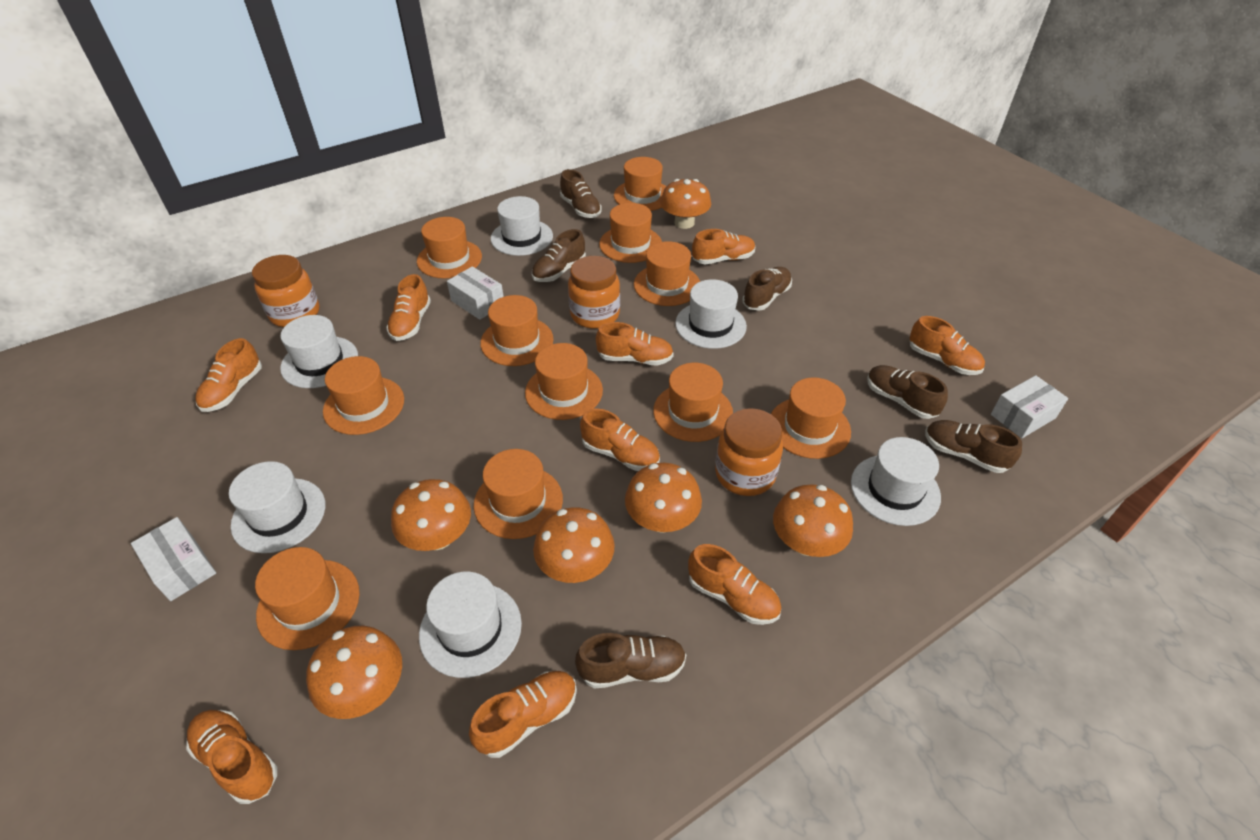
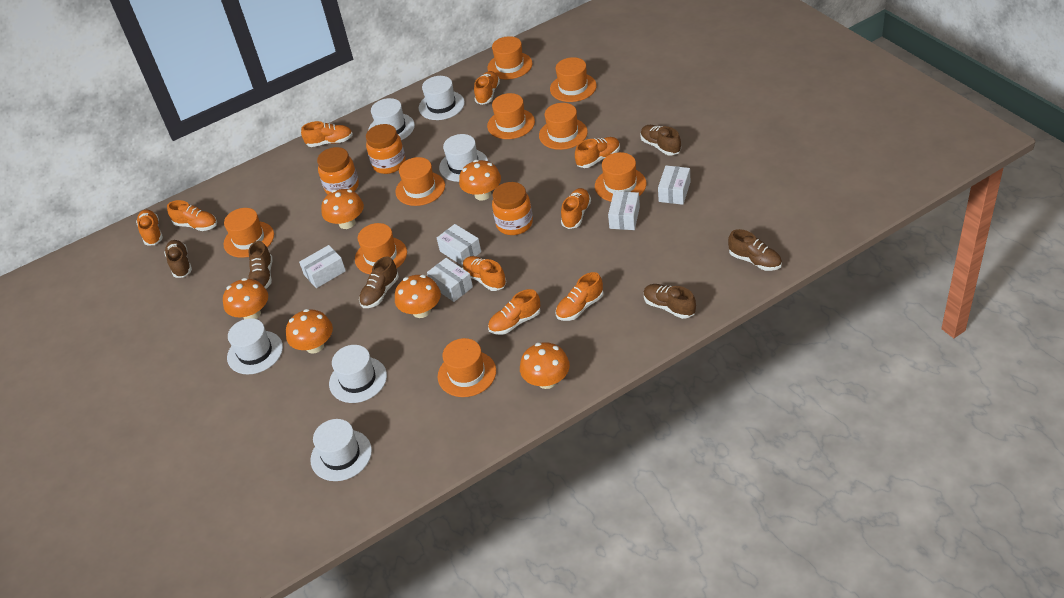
orange hat: 11 -> 9
white box: 3 -> 5

